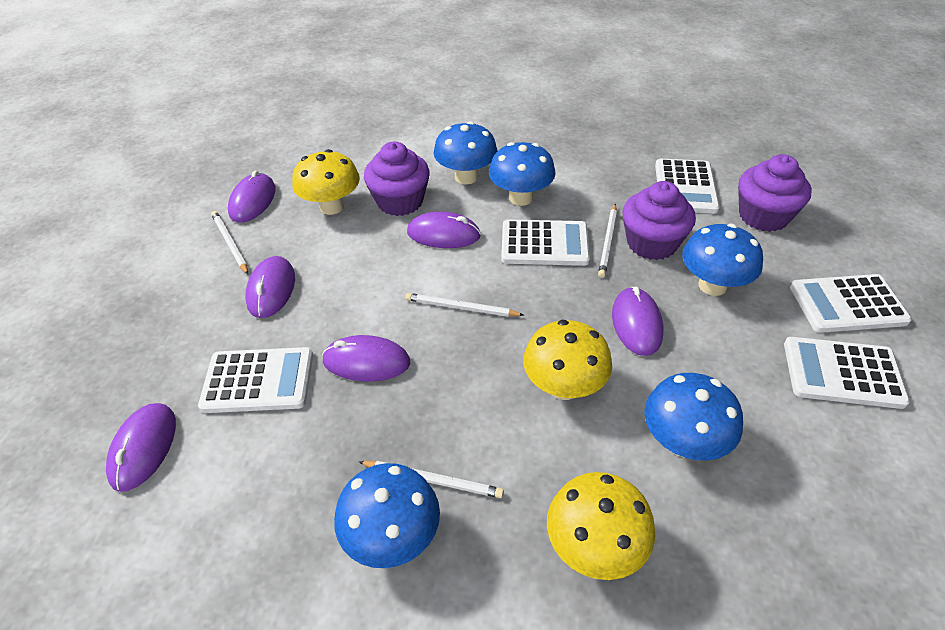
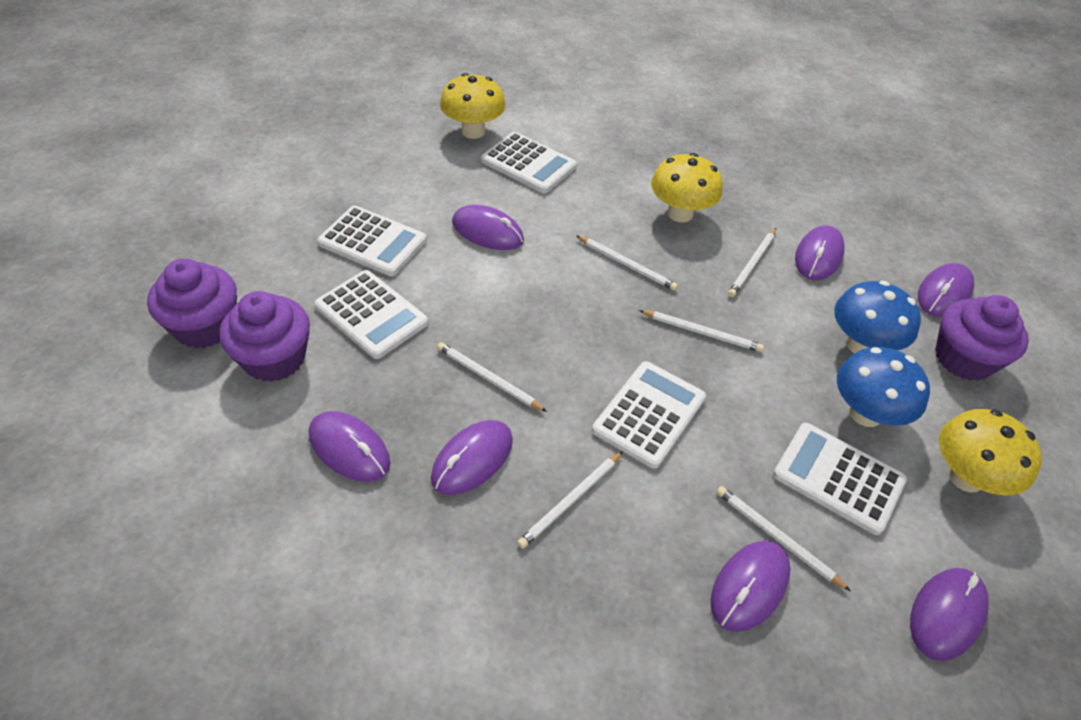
blue mushroom: 5 -> 2
purple mouse: 6 -> 7
white pencil: 4 -> 6

